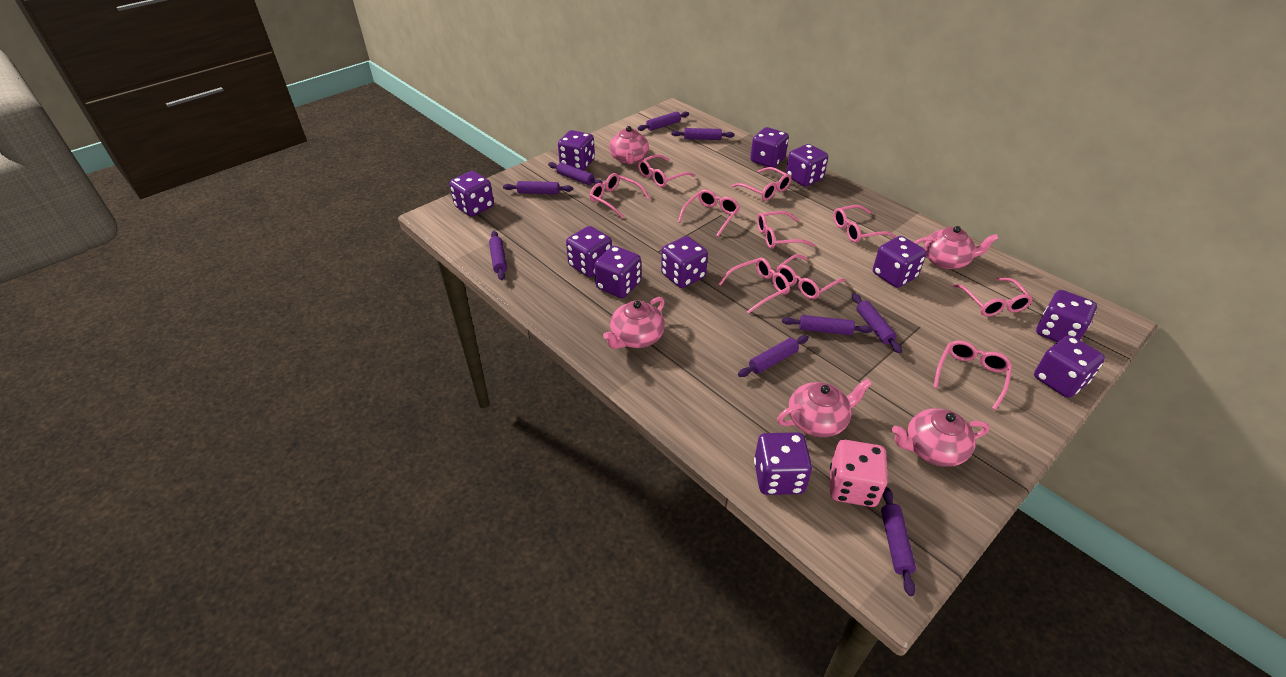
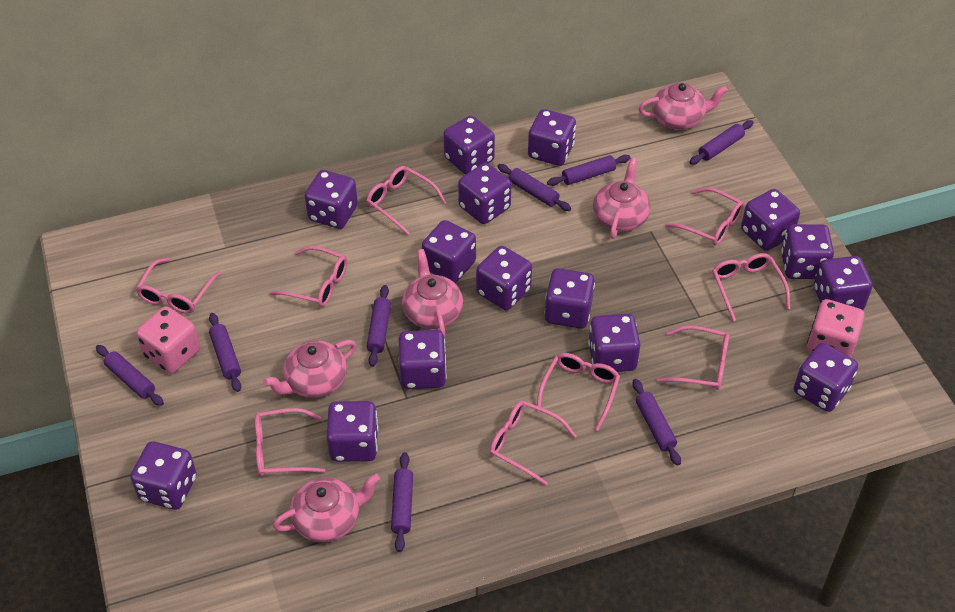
pink dice: 1 -> 2
pink glasses: 10 -> 9
purple dice: 11 -> 15
purple rolling pin: 9 -> 8

